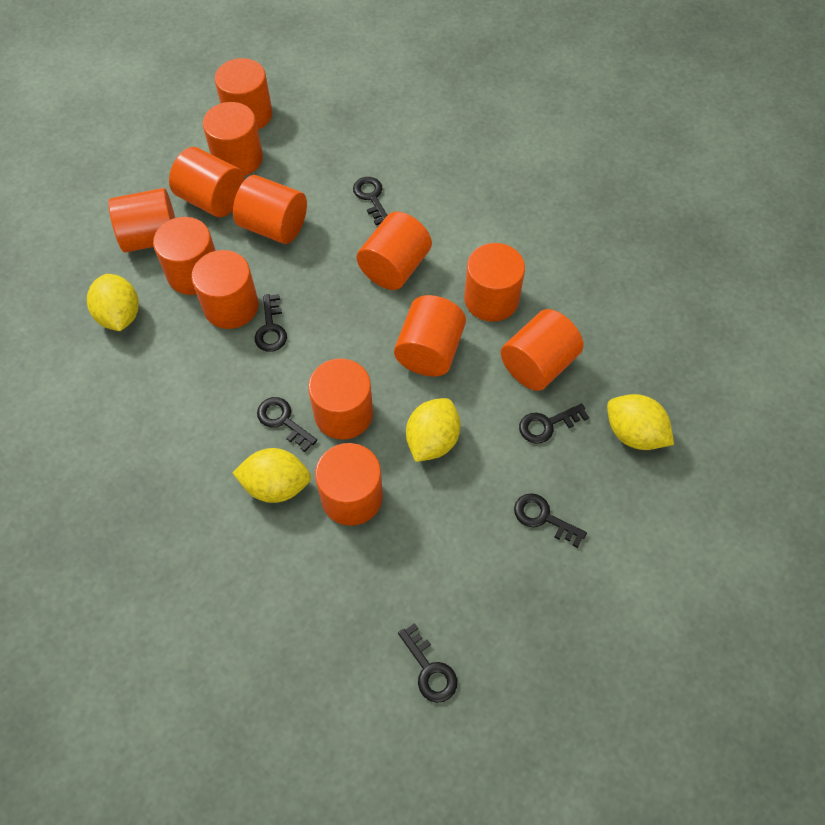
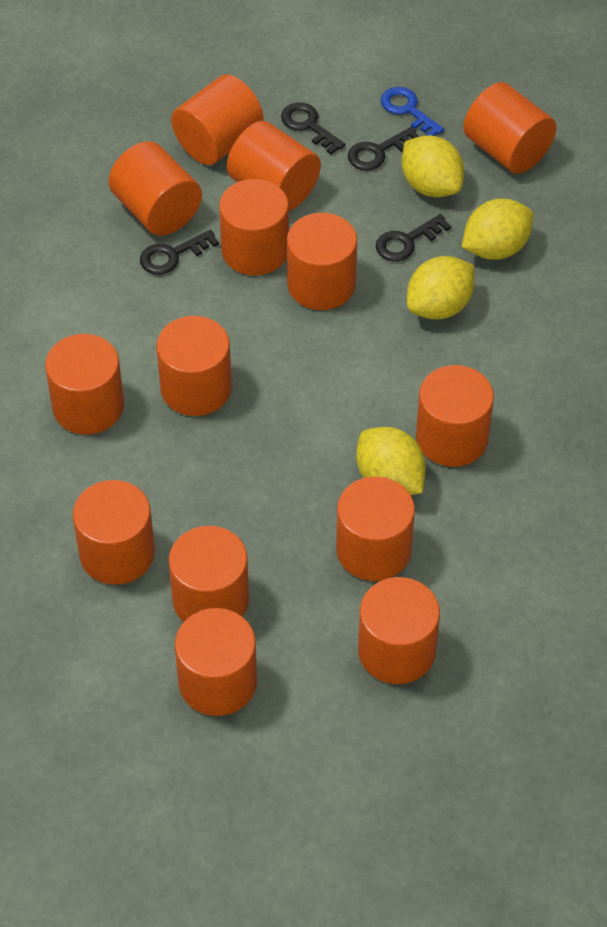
black key: 6 -> 4
blue key: 0 -> 1
orange cylinder: 13 -> 14

